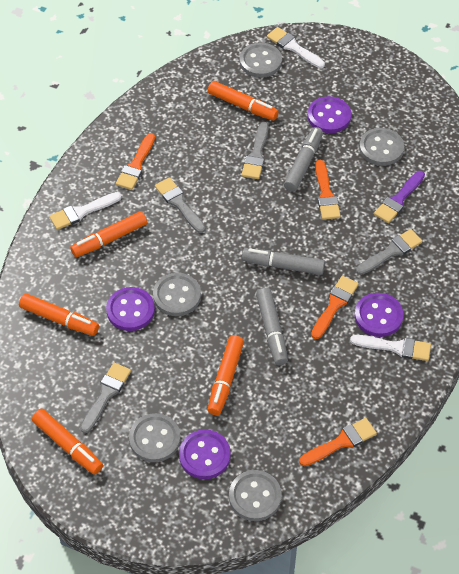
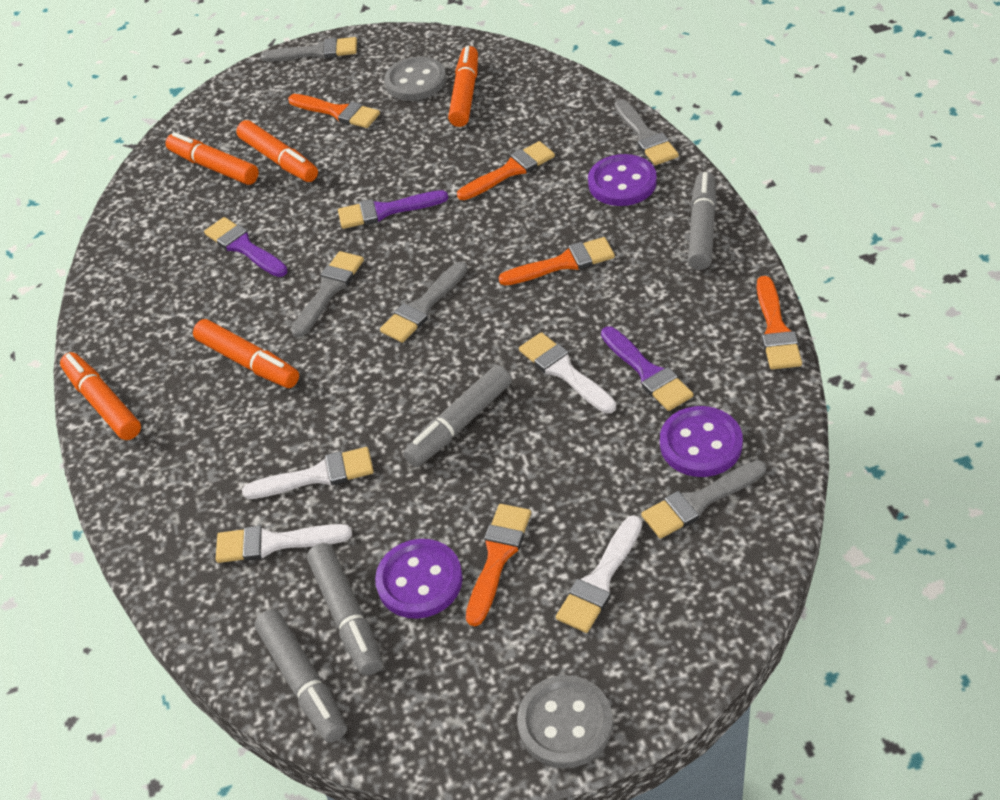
grey brush: 4 -> 5
grey button: 5 -> 2
grey marker: 3 -> 4
orange brush: 4 -> 5
purple brush: 1 -> 3
purple button: 4 -> 3
white brush: 3 -> 4

